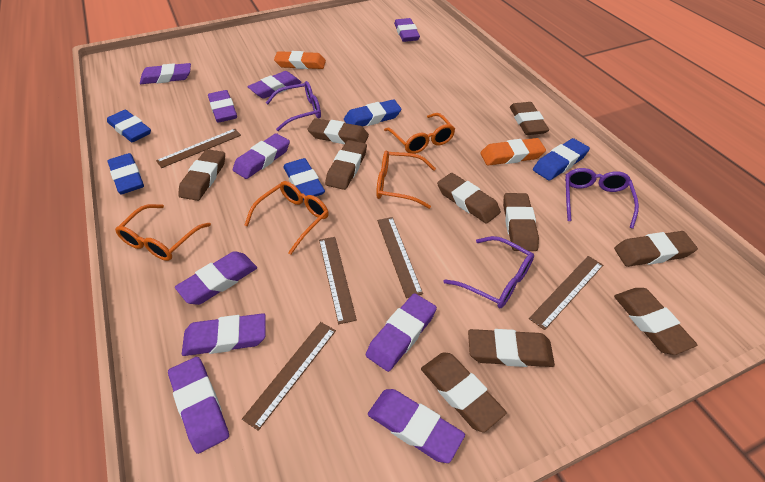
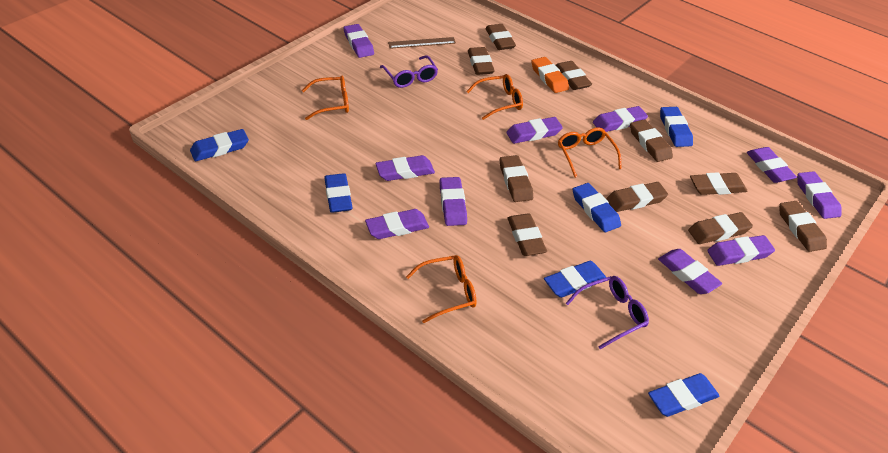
blue eraser: 5 -> 6
brown ruler: 5 -> 1
orange eraser: 2 -> 1
purple glasses: 3 -> 2

